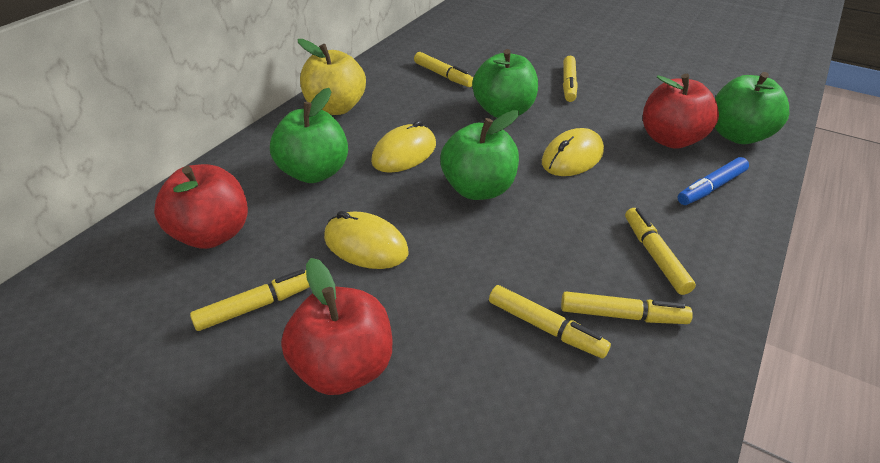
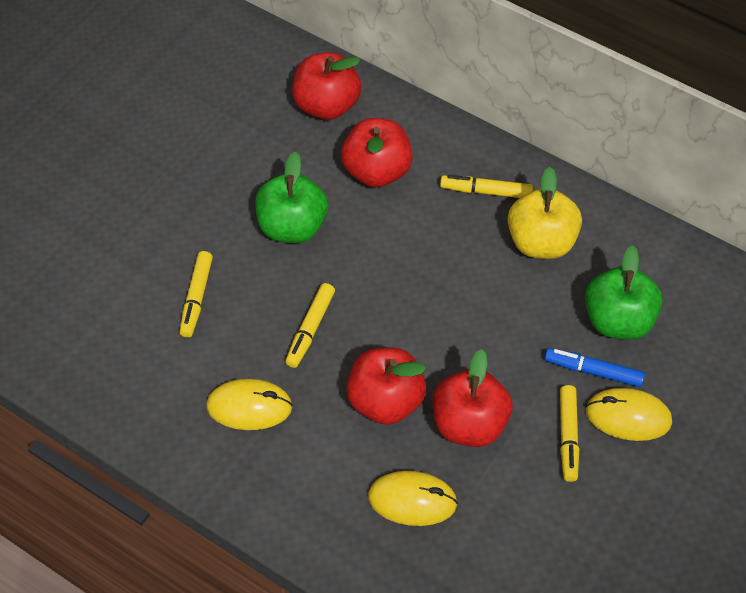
green apple: 4 -> 2
red apple: 3 -> 4
yellow marker: 6 -> 4

